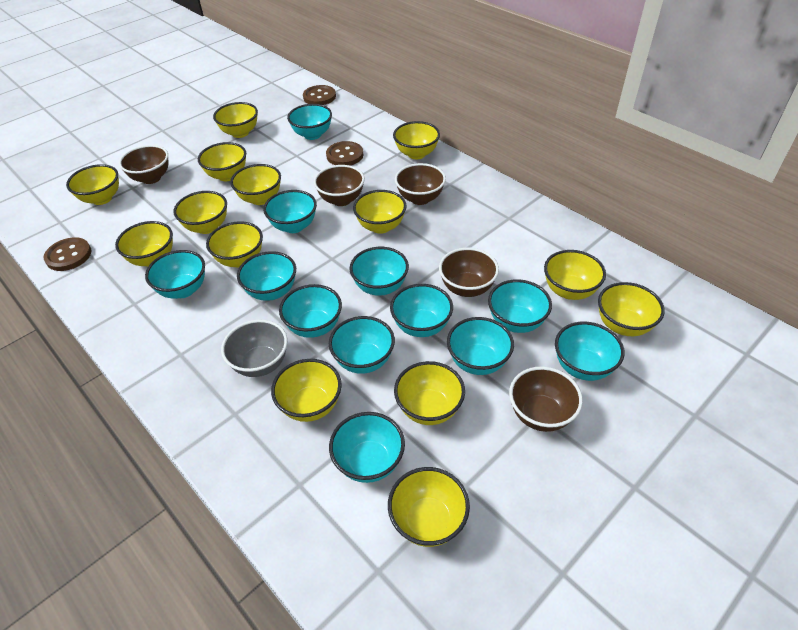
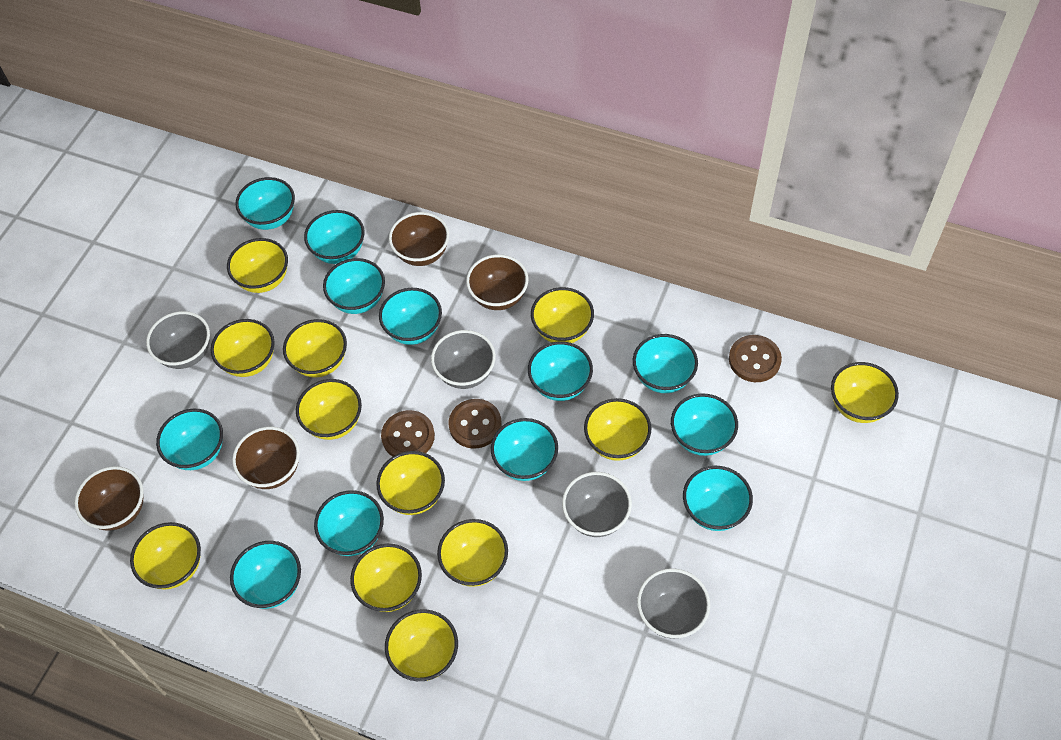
brown bowl: 5 -> 4
grey bowl: 1 -> 4
yellow bowl: 14 -> 12

